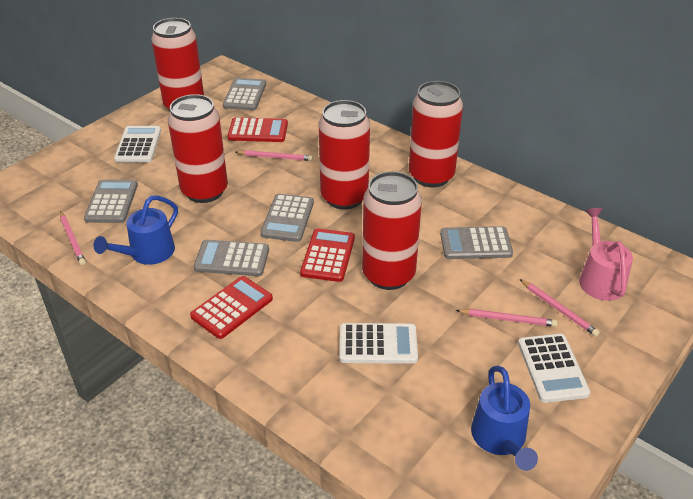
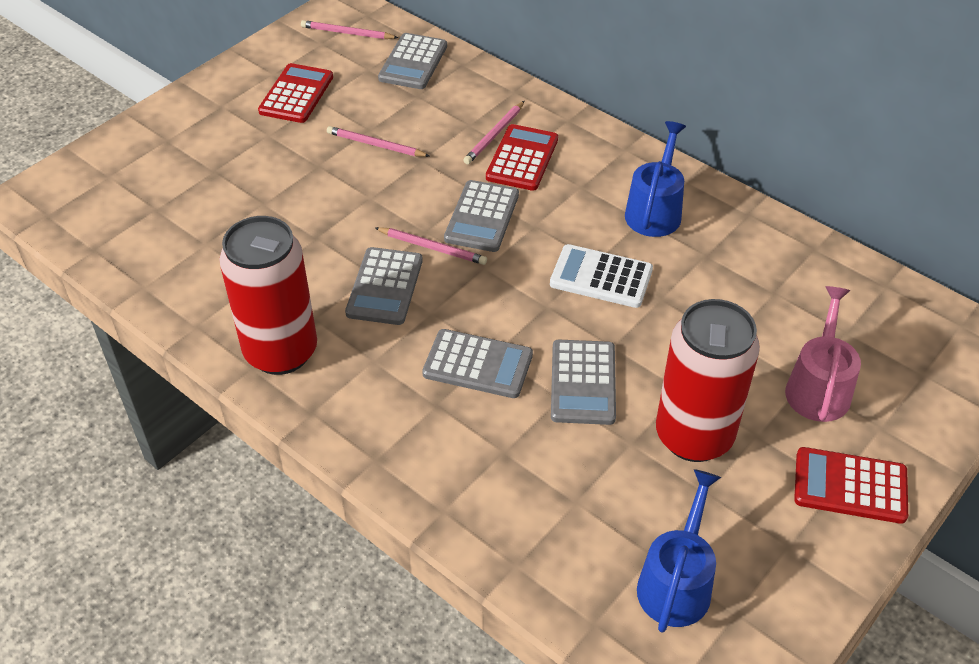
red can: 5 -> 2
white calculator: 3 -> 1

